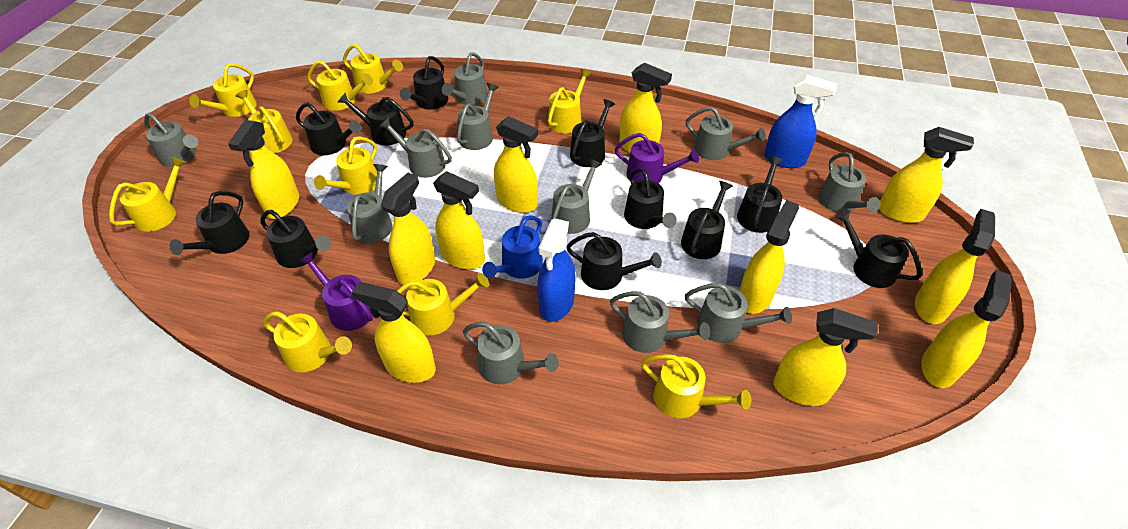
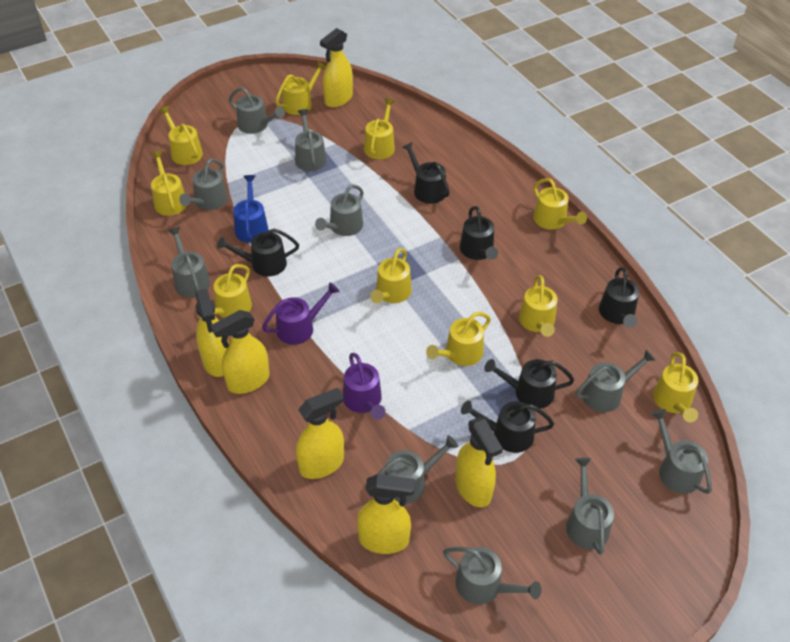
black watering can: 11 -> 6
blue spray bottle: 2 -> 0
grey watering can: 11 -> 10
yellow spray bottle: 11 -> 6

